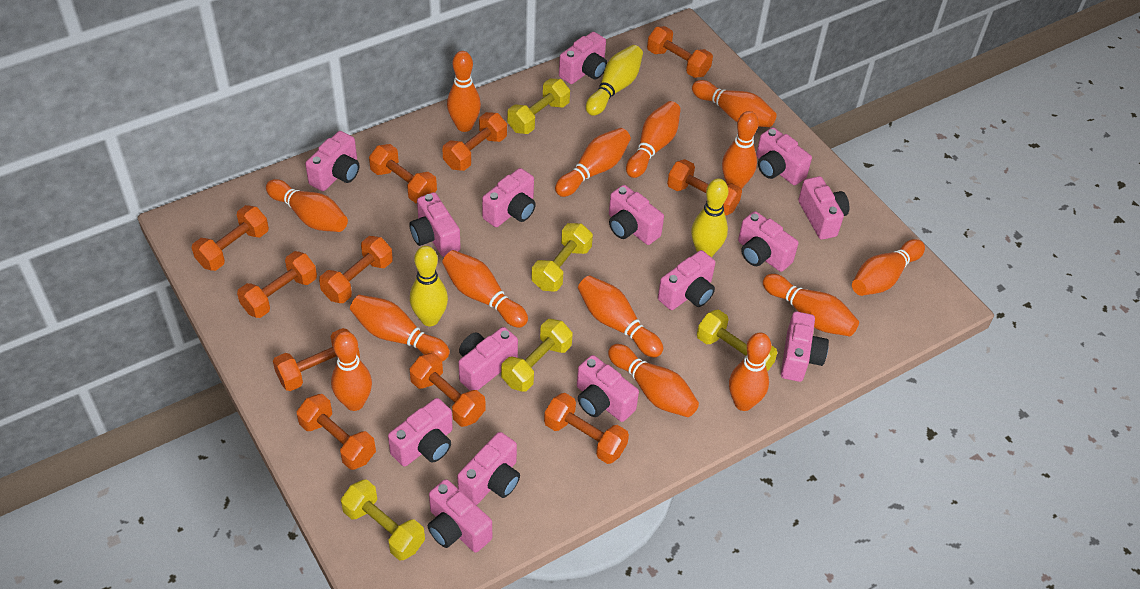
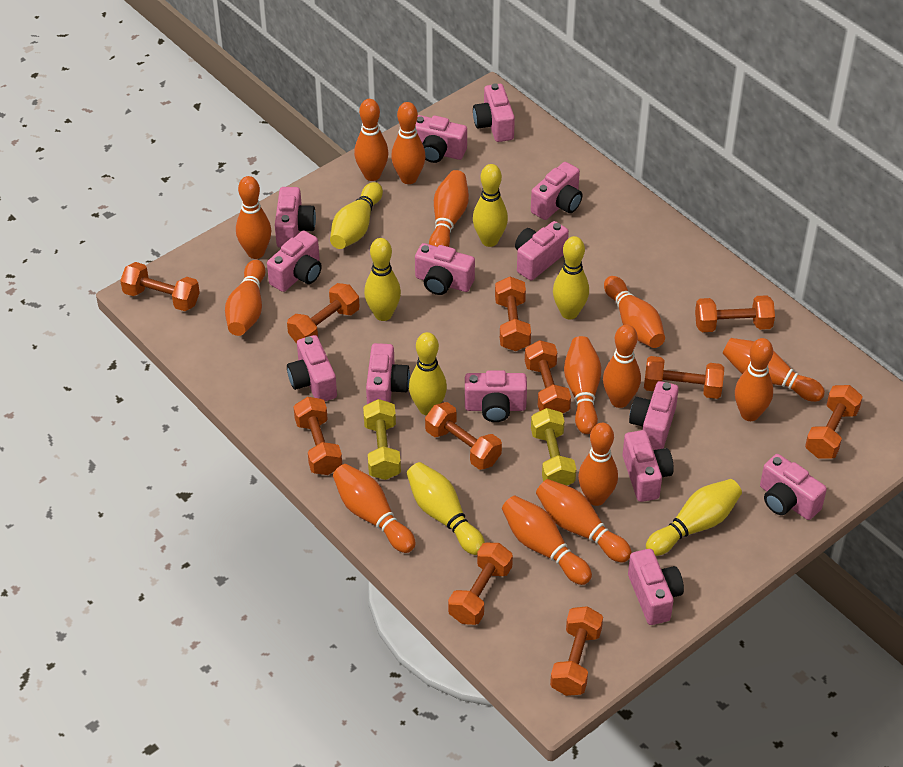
pink camera: 15 -> 14
yellow bowling pin: 3 -> 7
yellow dumbbell: 5 -> 2

